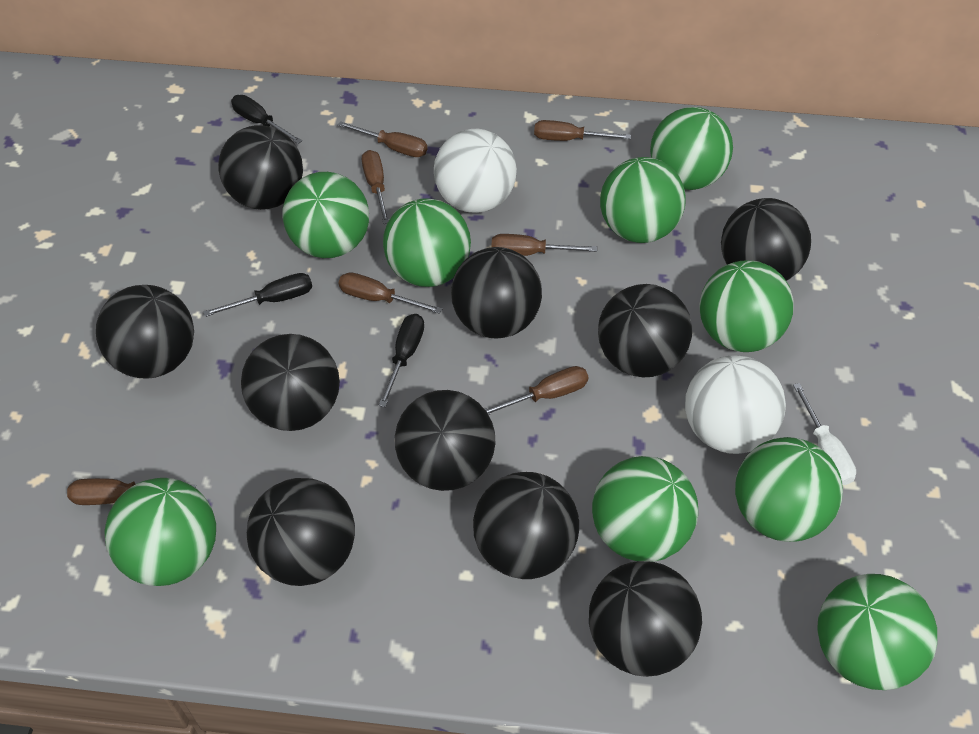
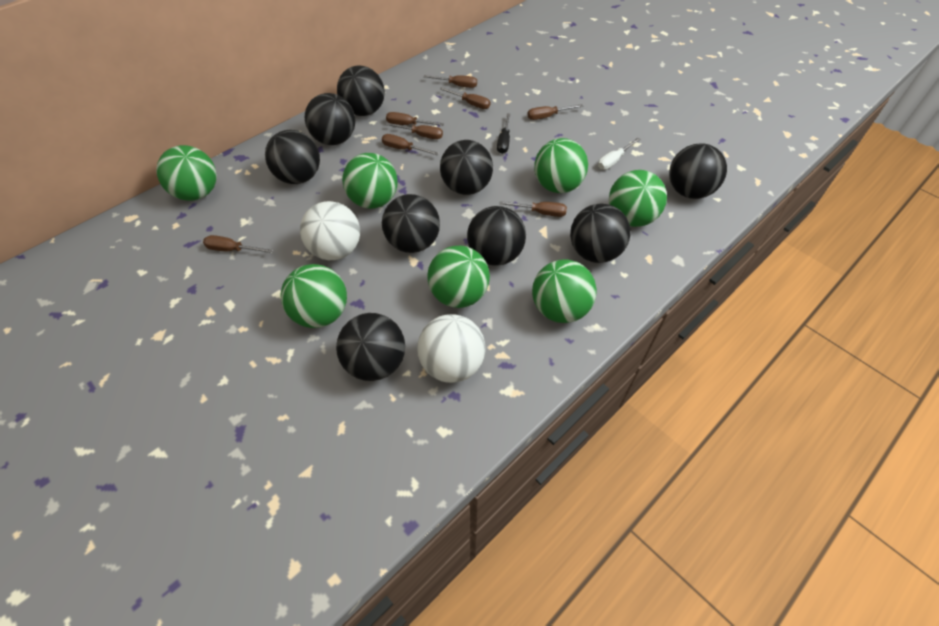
black ball: 10 -> 9
black screwdriver: 3 -> 1
brown screwdriver: 7 -> 8
green ball: 9 -> 7

